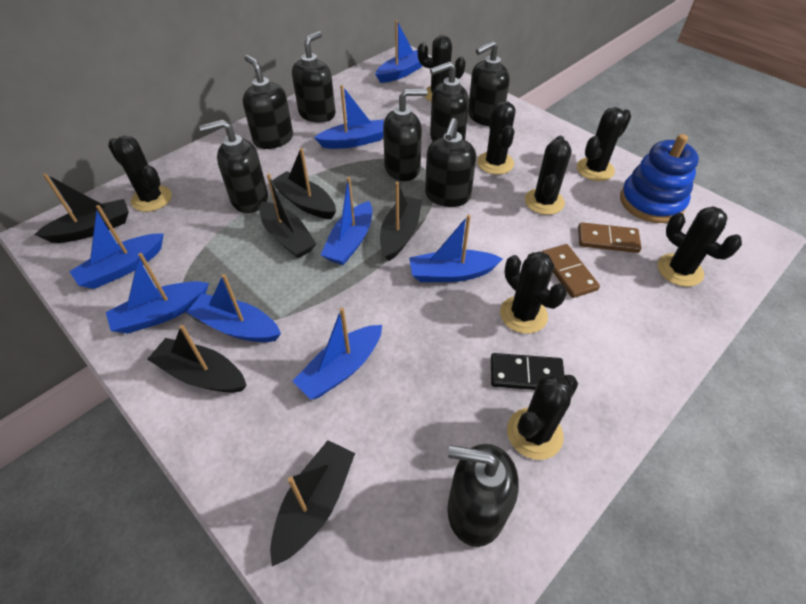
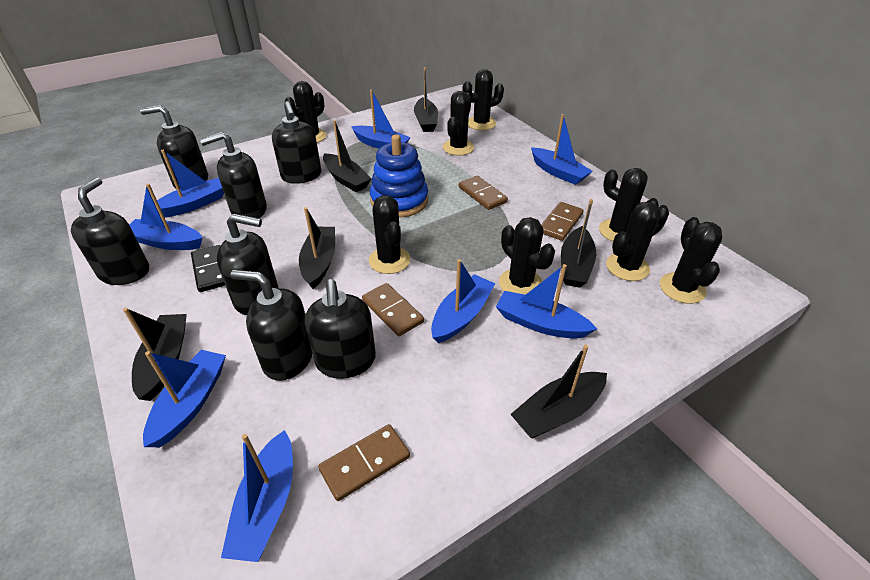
black soap dispenser: 8 -> 7
brown domino: 2 -> 4

